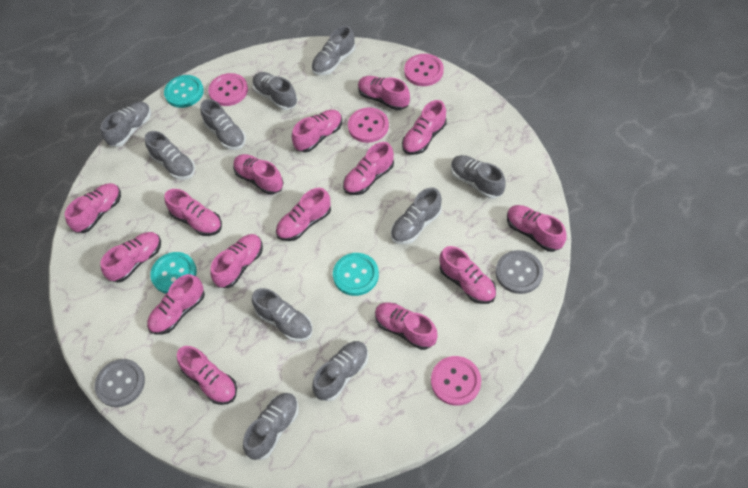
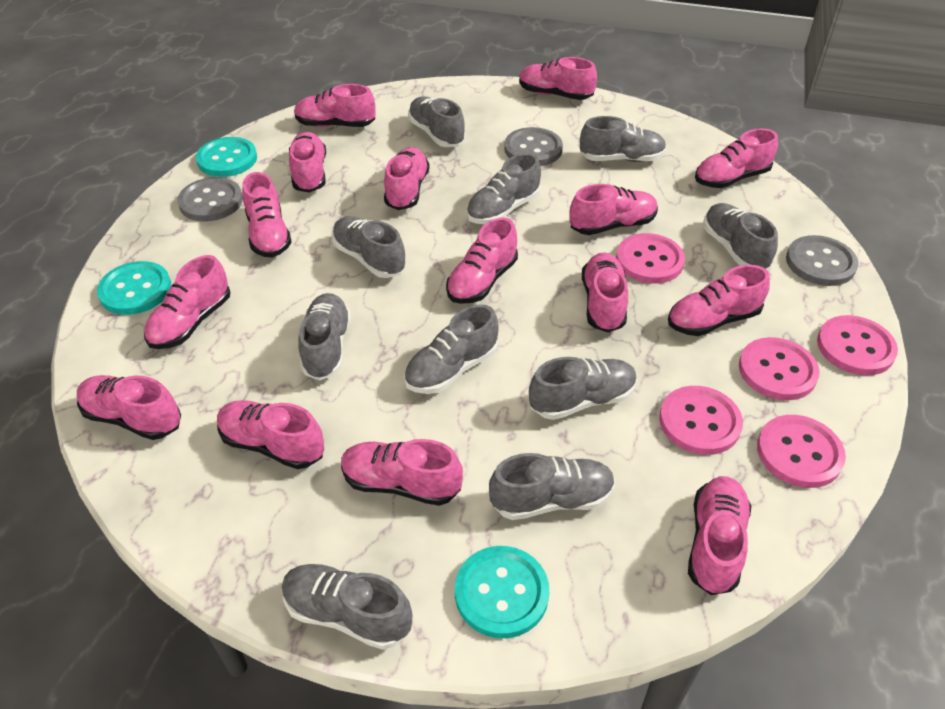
grey button: 2 -> 3
pink button: 4 -> 5

